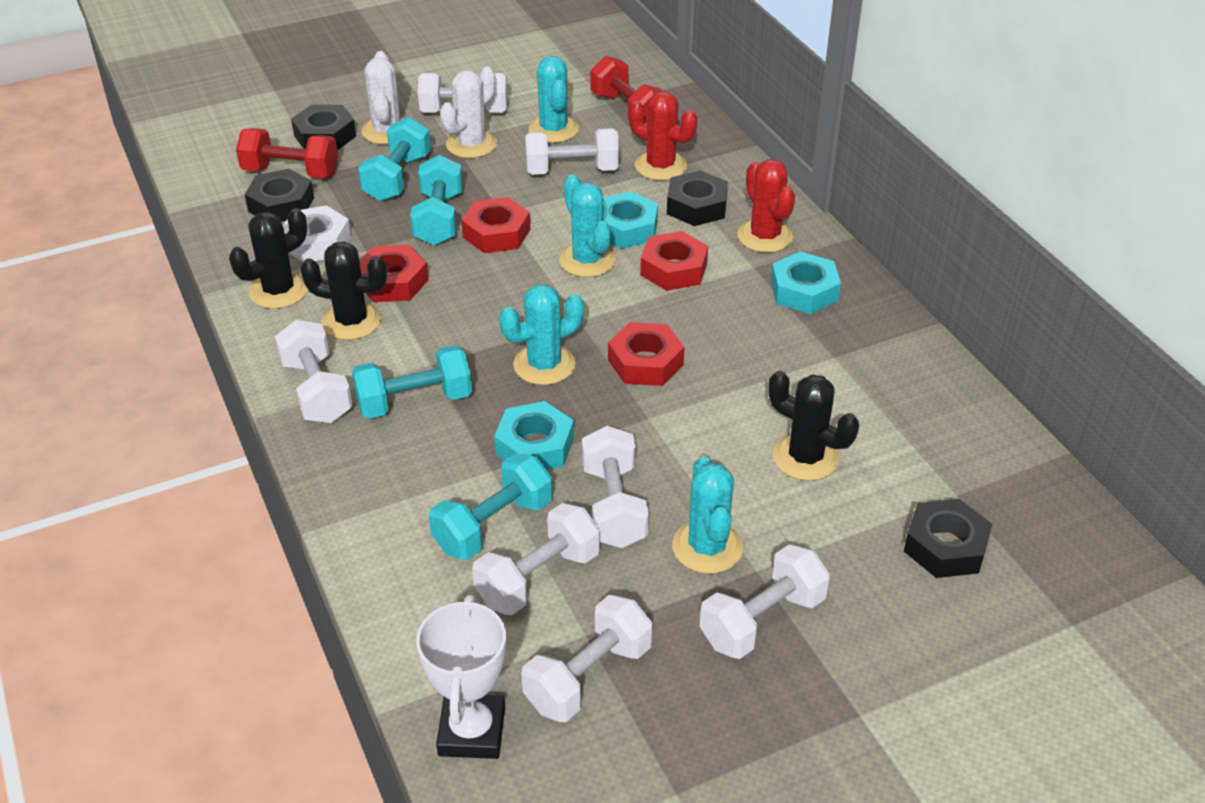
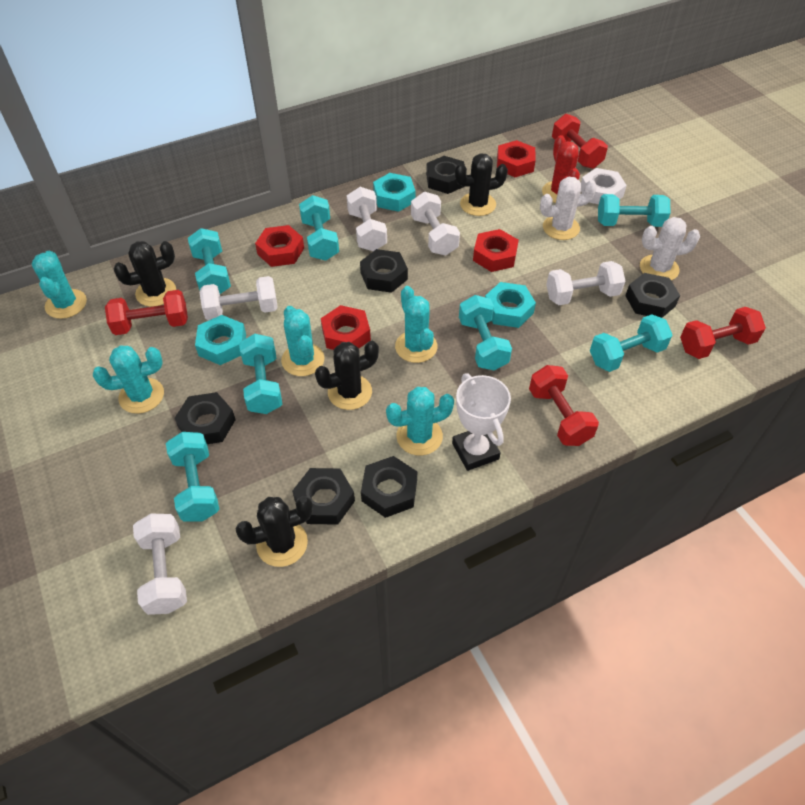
black cactus: 3 -> 4
black nut: 4 -> 6
red cactus: 2 -> 1
red dumbbell: 2 -> 4
turquoise cactus: 4 -> 5
turquoise dumbbell: 4 -> 7
white dumbbell: 7 -> 5

